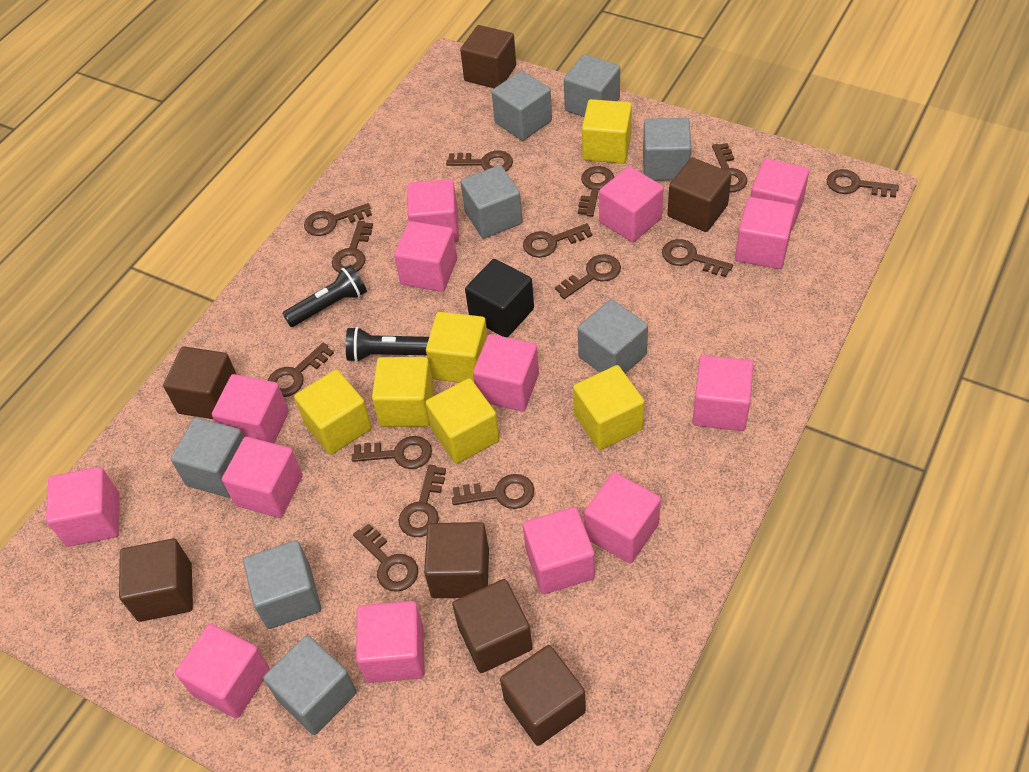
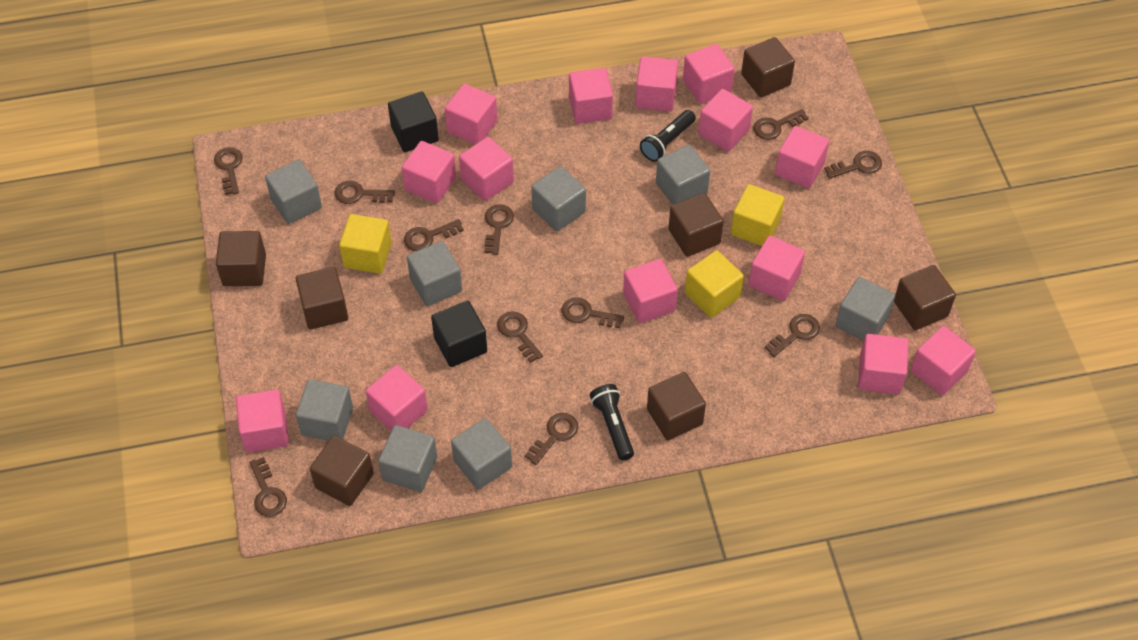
black cube: 1 -> 2
brown key: 14 -> 11
yellow cube: 6 -> 3

